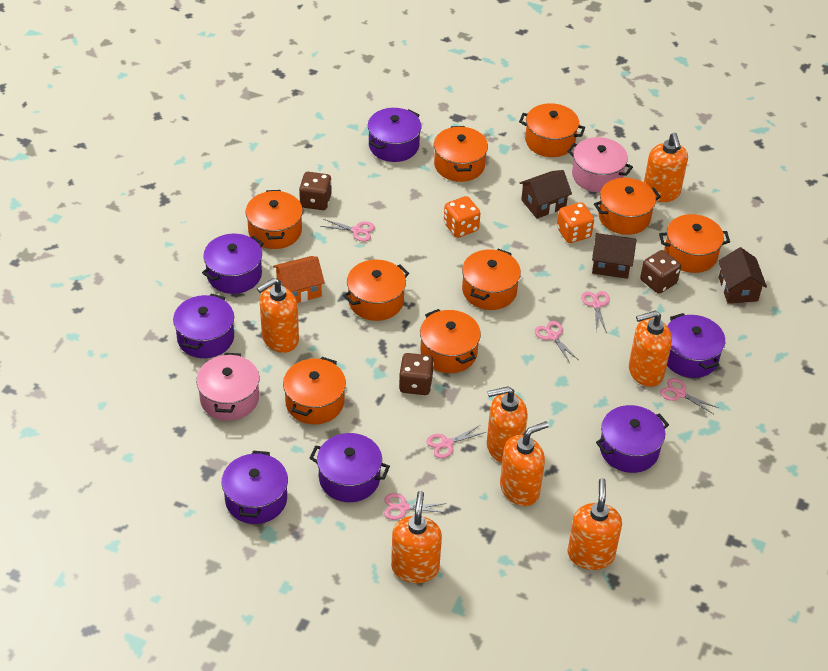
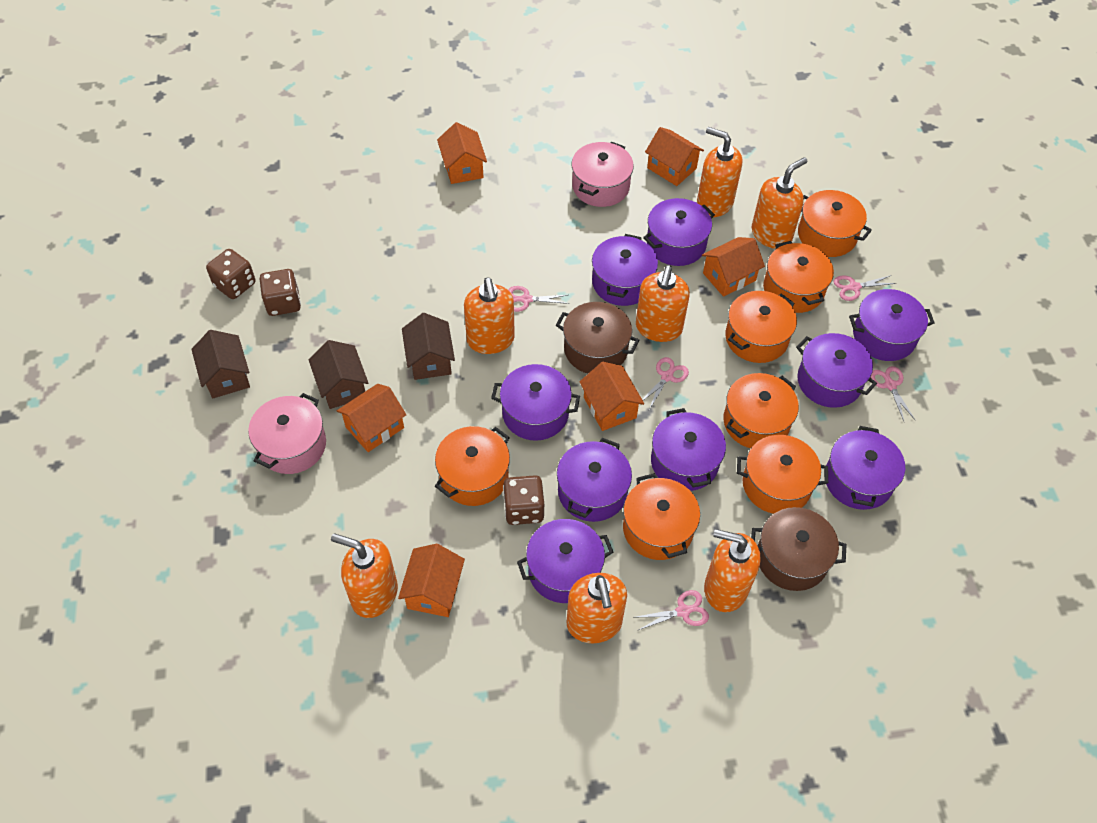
brown pot: 0 -> 2
orange dice: 2 -> 0
orange house: 1 -> 6
orange pot: 9 -> 7
pink scissors: 6 -> 5
purple pot: 7 -> 9

